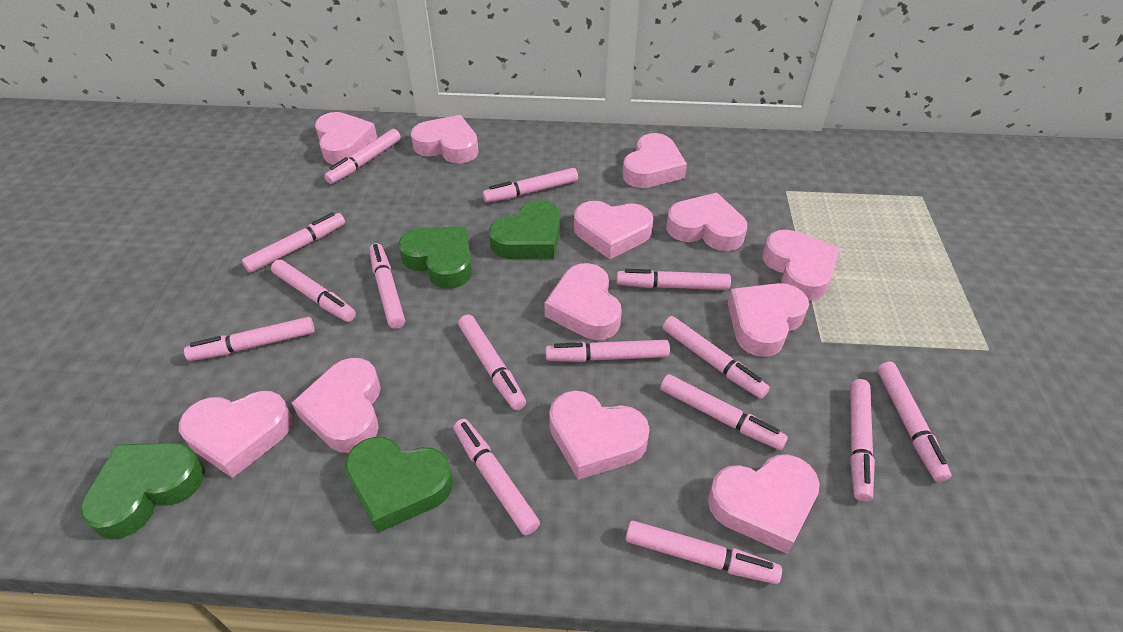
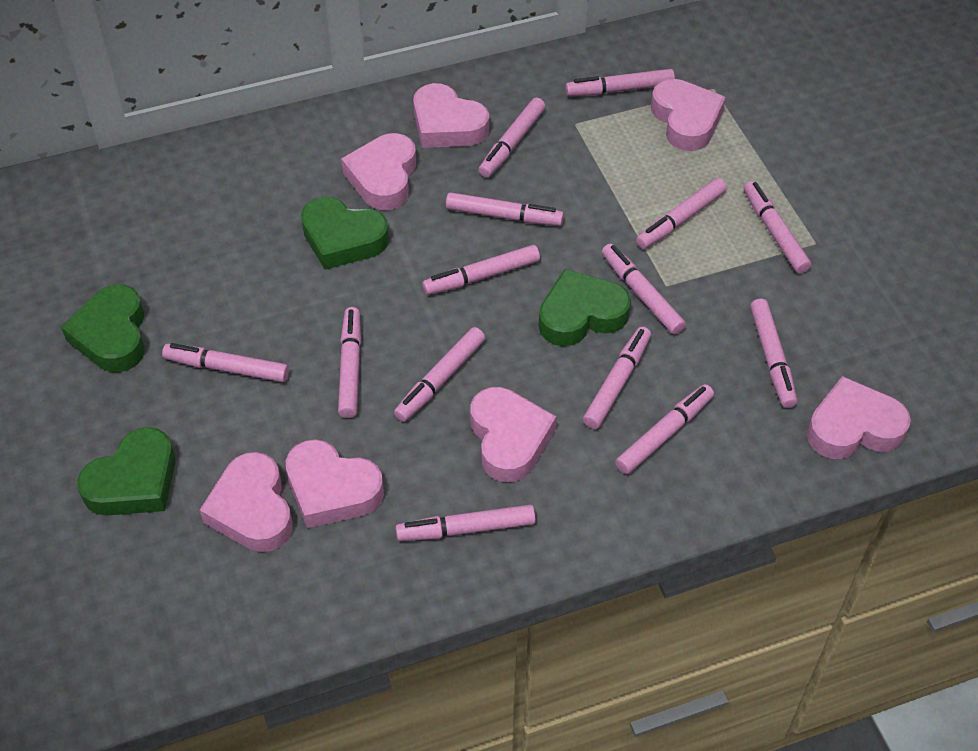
pink heart: 12 -> 7
pink marker: 15 -> 14

